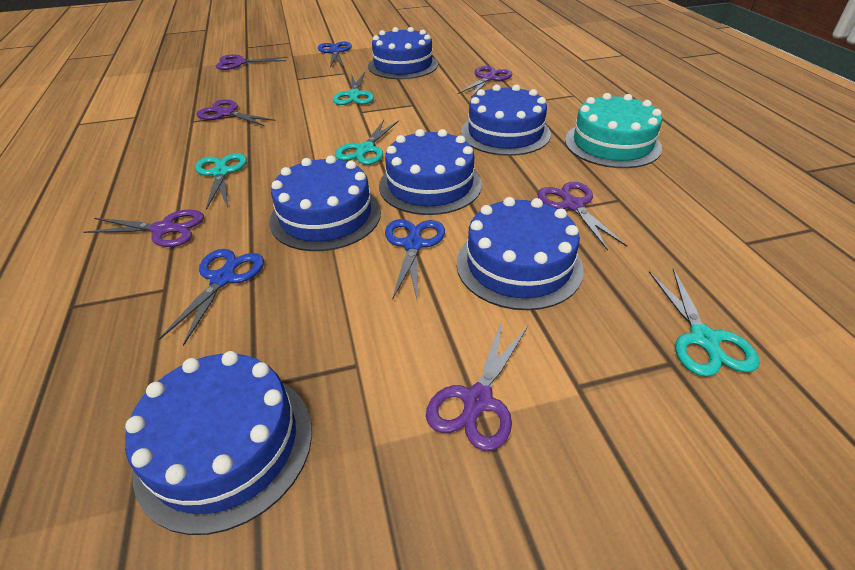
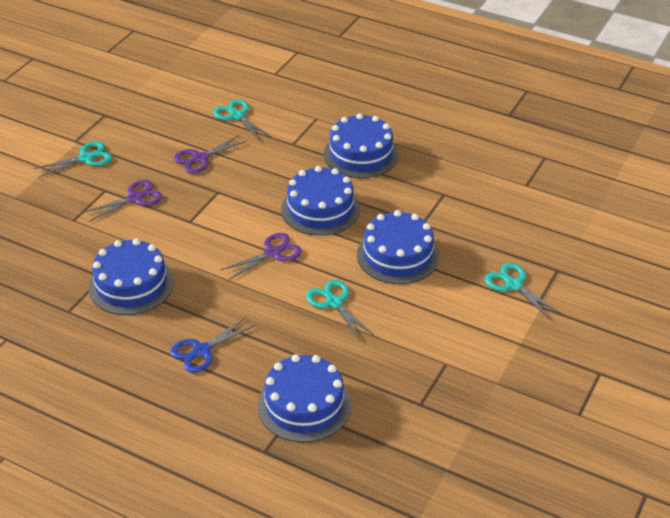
blue cake: 6 -> 5
blue scissors: 3 -> 1
purple scissors: 6 -> 3
turquoise cake: 1 -> 0

